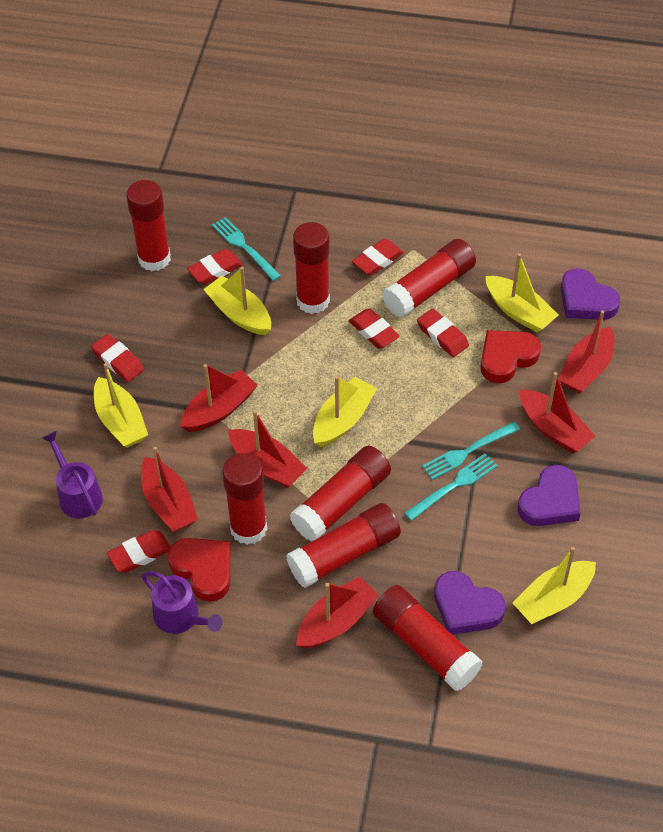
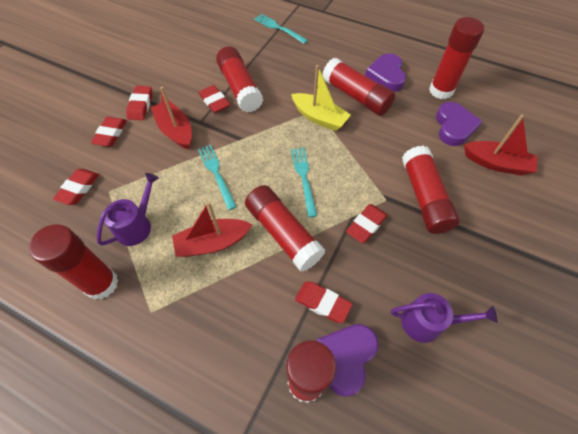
red boat: 6 -> 3
red heart: 2 -> 0
yellow boat: 5 -> 1

